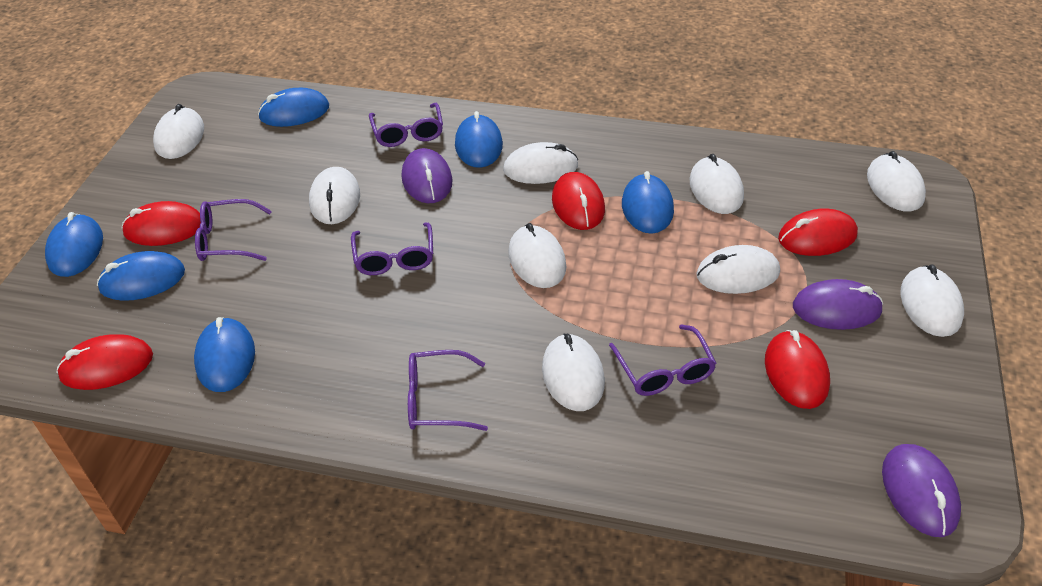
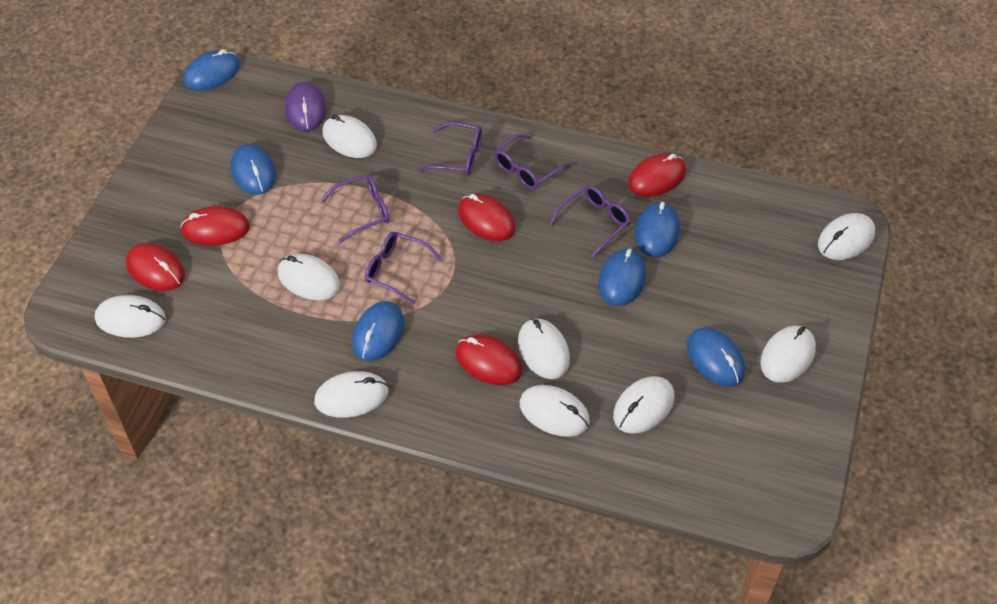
purple mouse: 3 -> 1

